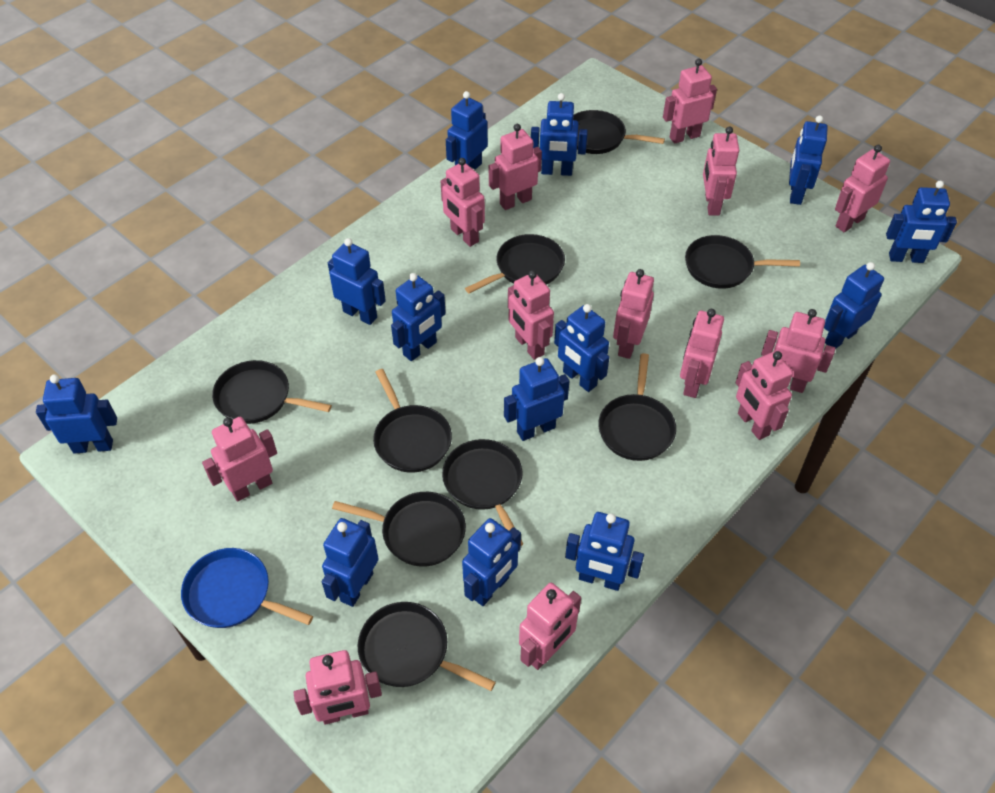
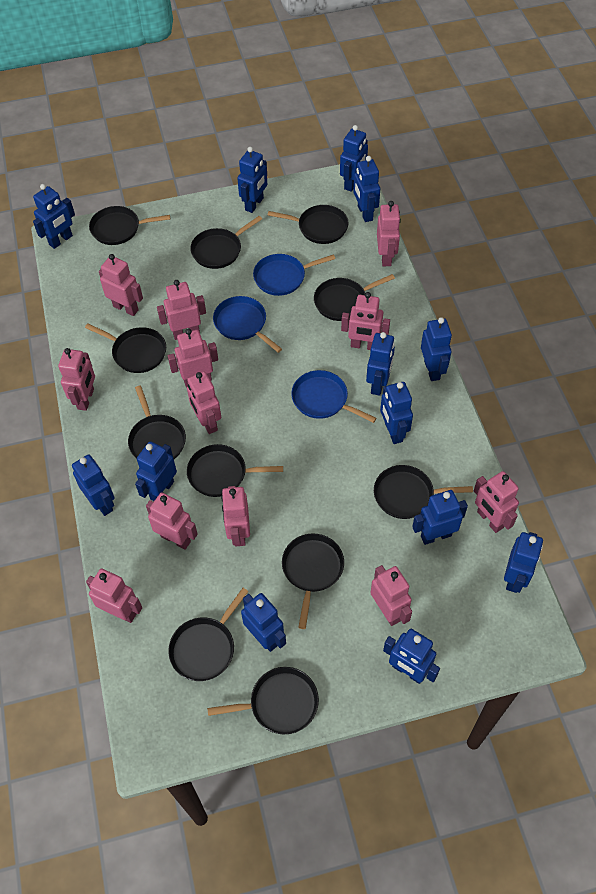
black pan: 9 -> 11
blue pan: 1 -> 3
pink robot: 13 -> 12

